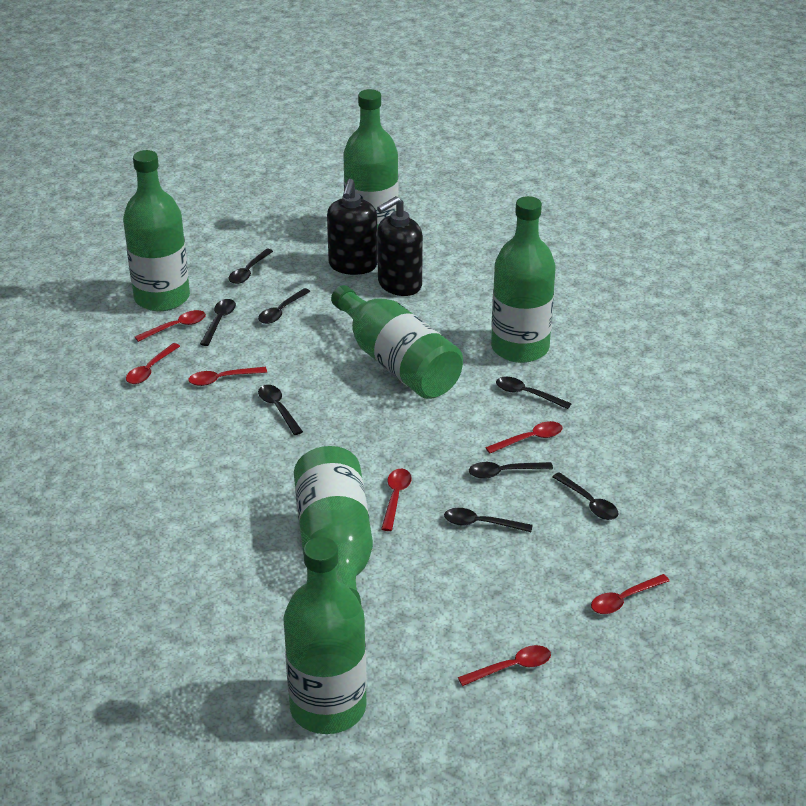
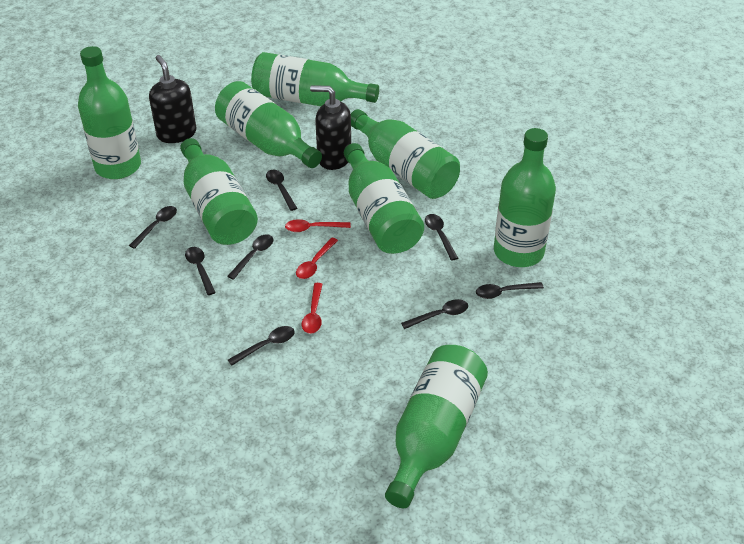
green bottle: 6 -> 8
red spoon: 7 -> 3

